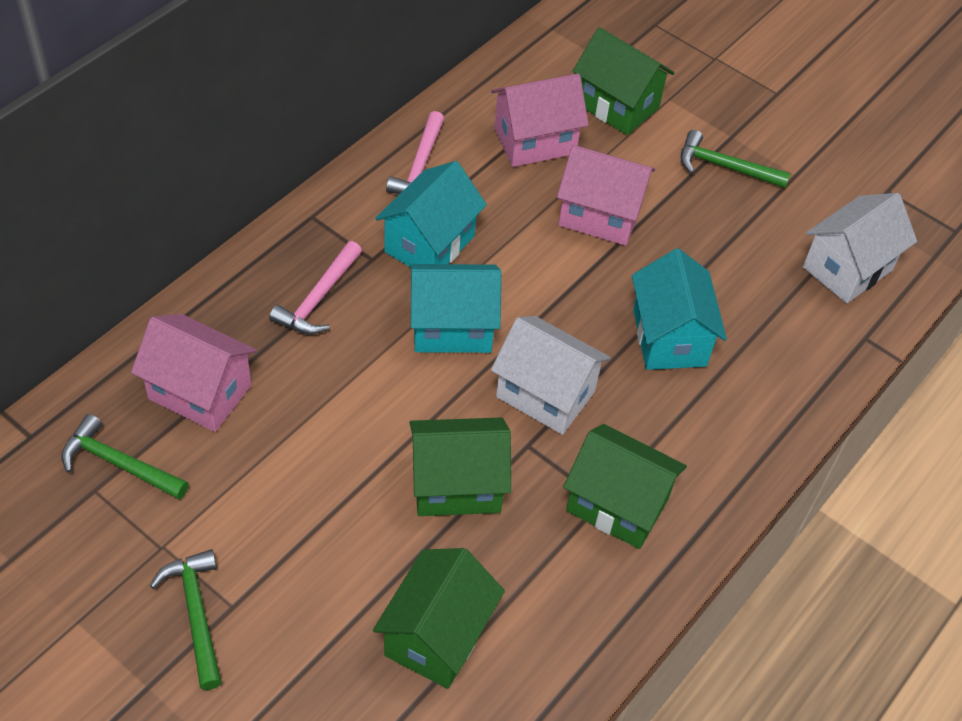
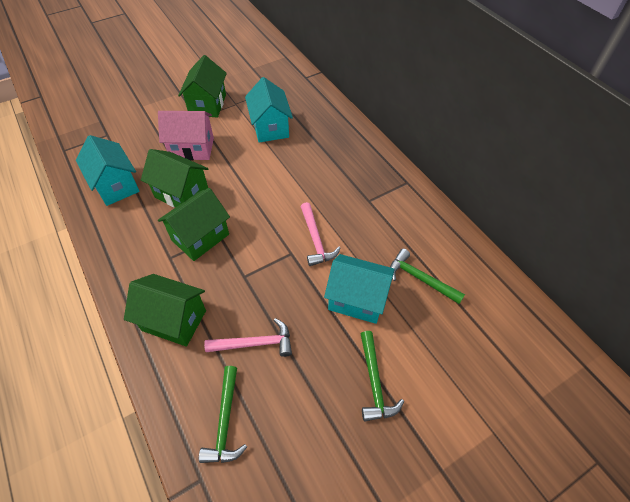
pink house: 3 -> 1
white house: 2 -> 0

